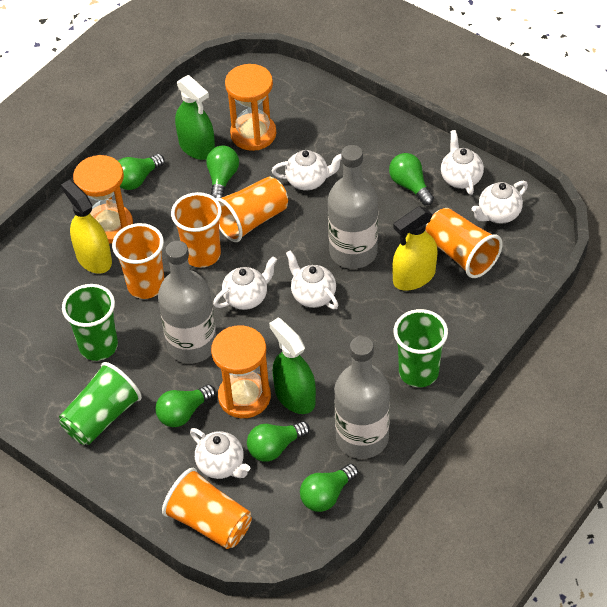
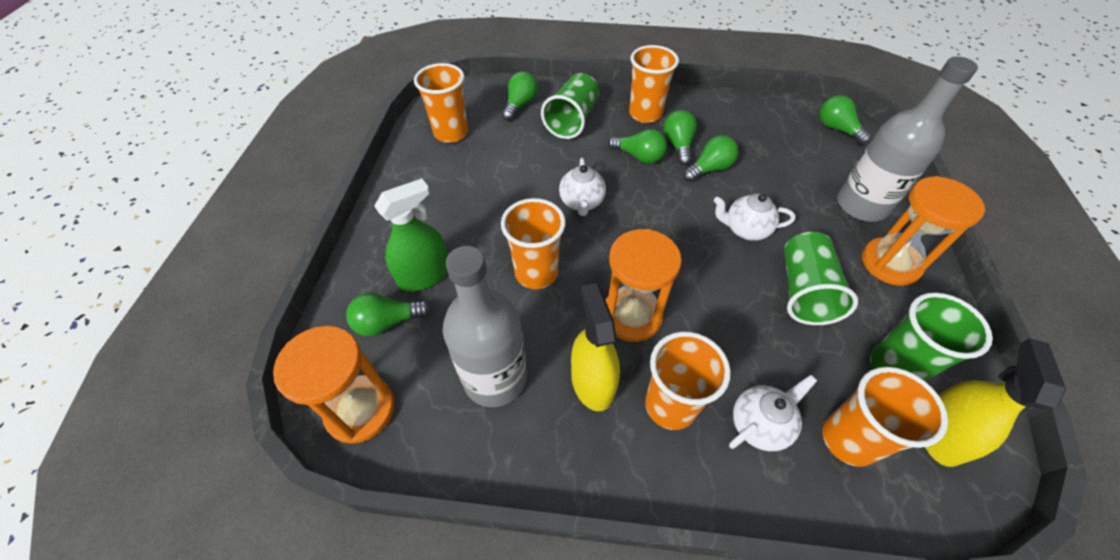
green spray bottle: 2 -> 1
grey bottle: 3 -> 2
white teapot: 6 -> 3

